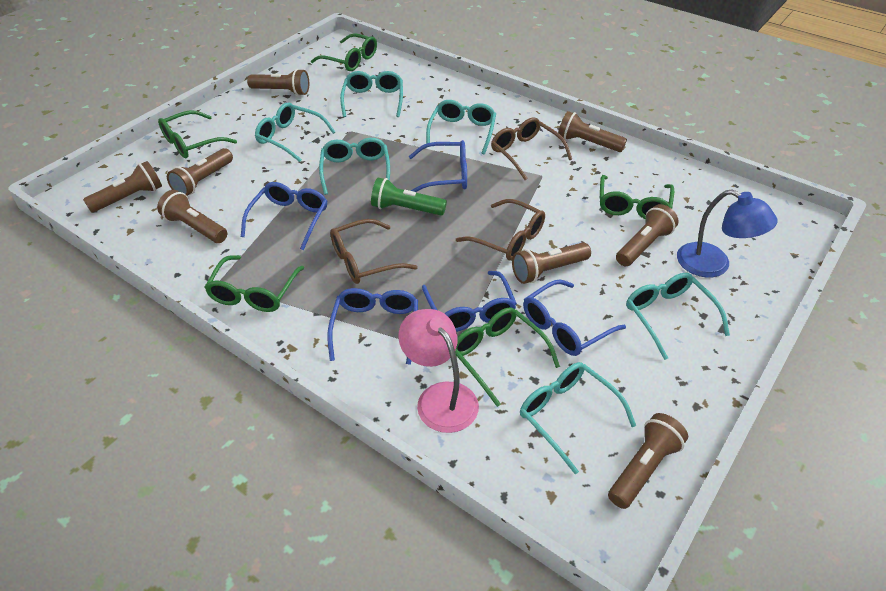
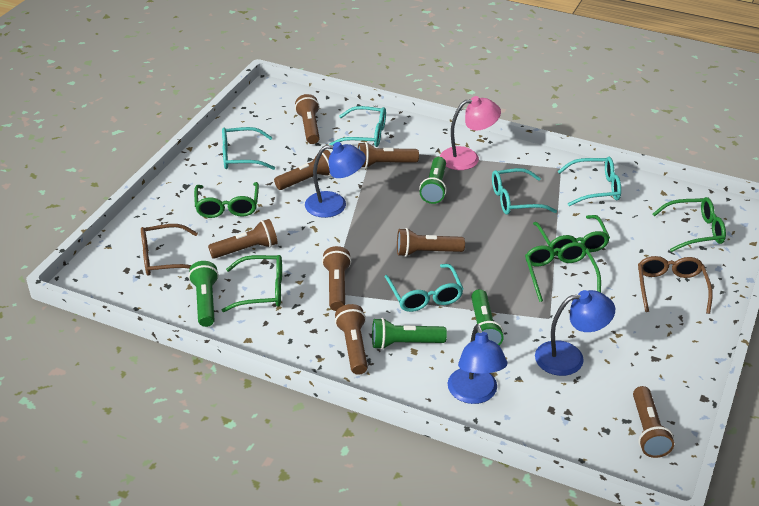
blue glasses: 5 -> 0
blue lamp: 1 -> 3
brown glasses: 3 -> 2
green flashlight: 1 -> 4
turquoise glasses: 6 -> 5

